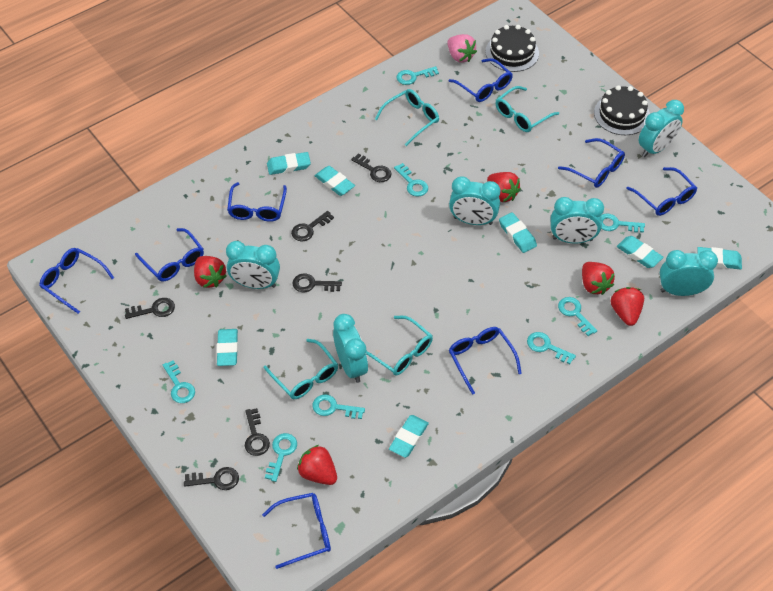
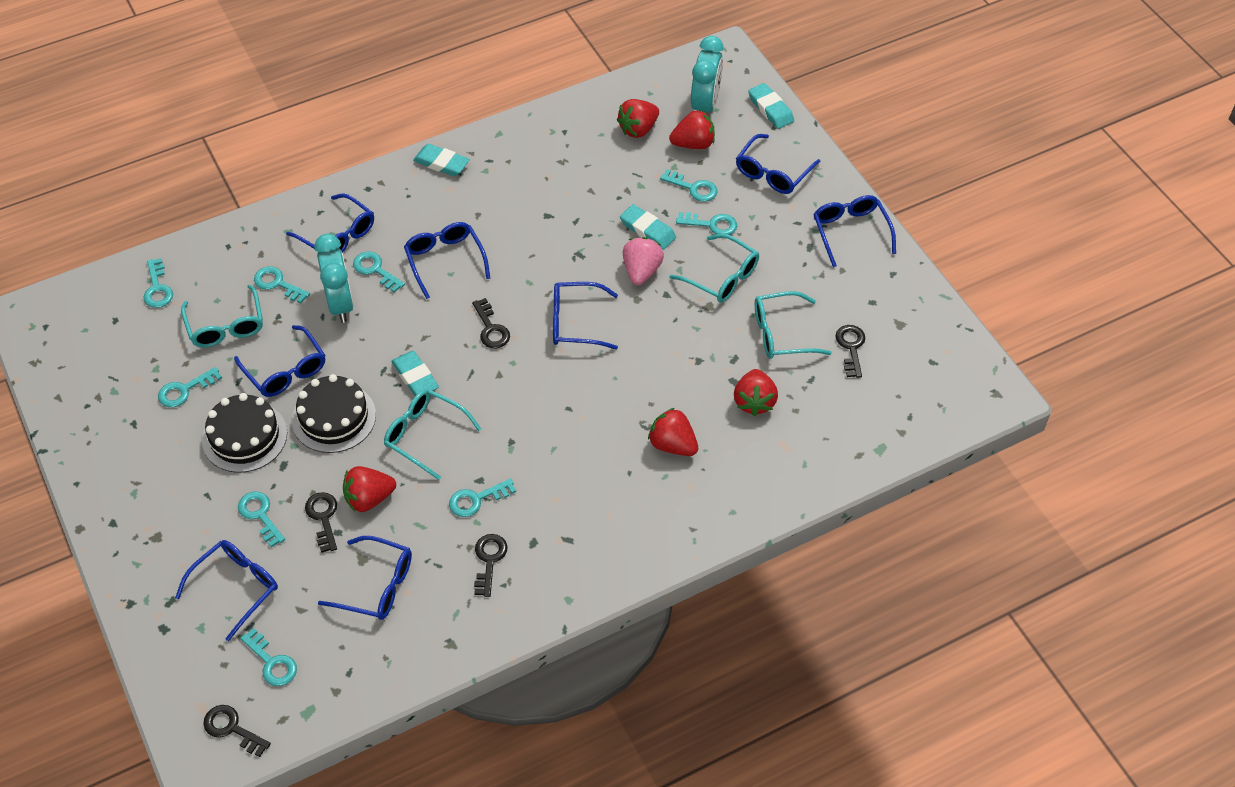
black key: 6 -> 5
turquoise clock: 6 -> 2
turquoise eraser: 7 -> 4
turquoise key: 8 -> 9

